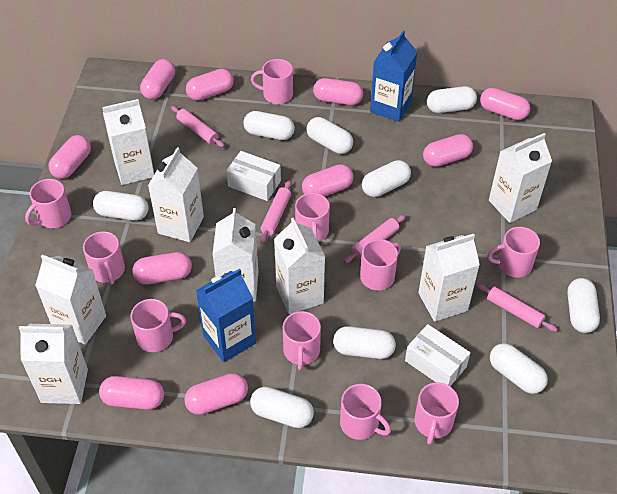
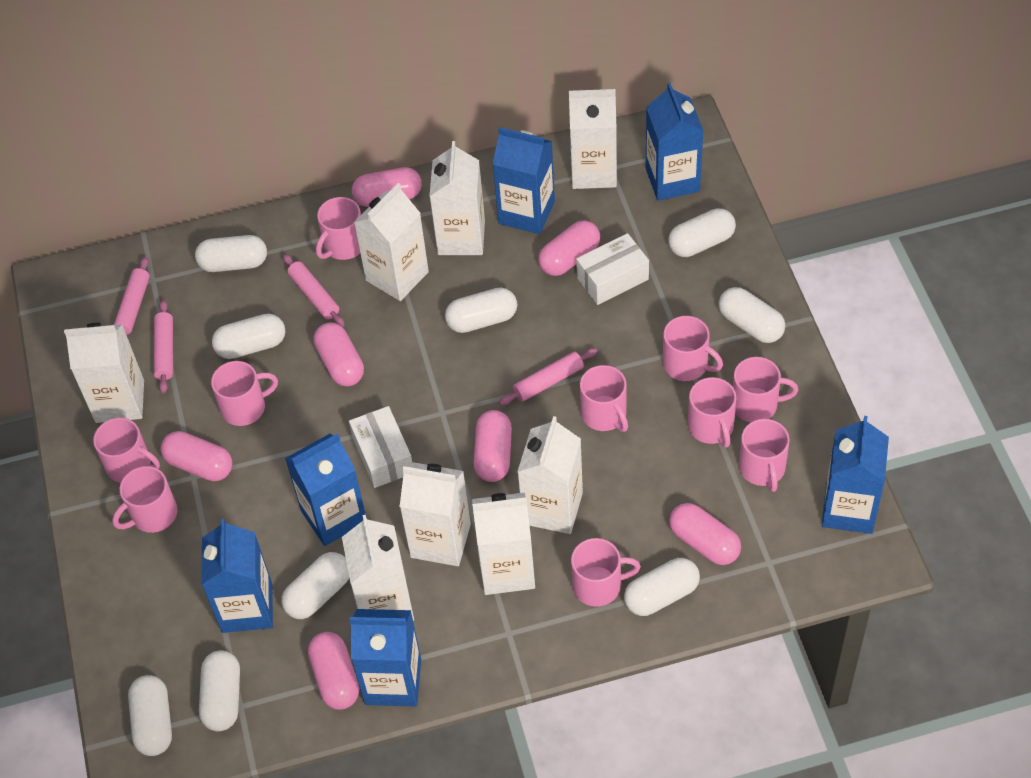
blue carton: 2 -> 6
pink capsule: 10 -> 7

